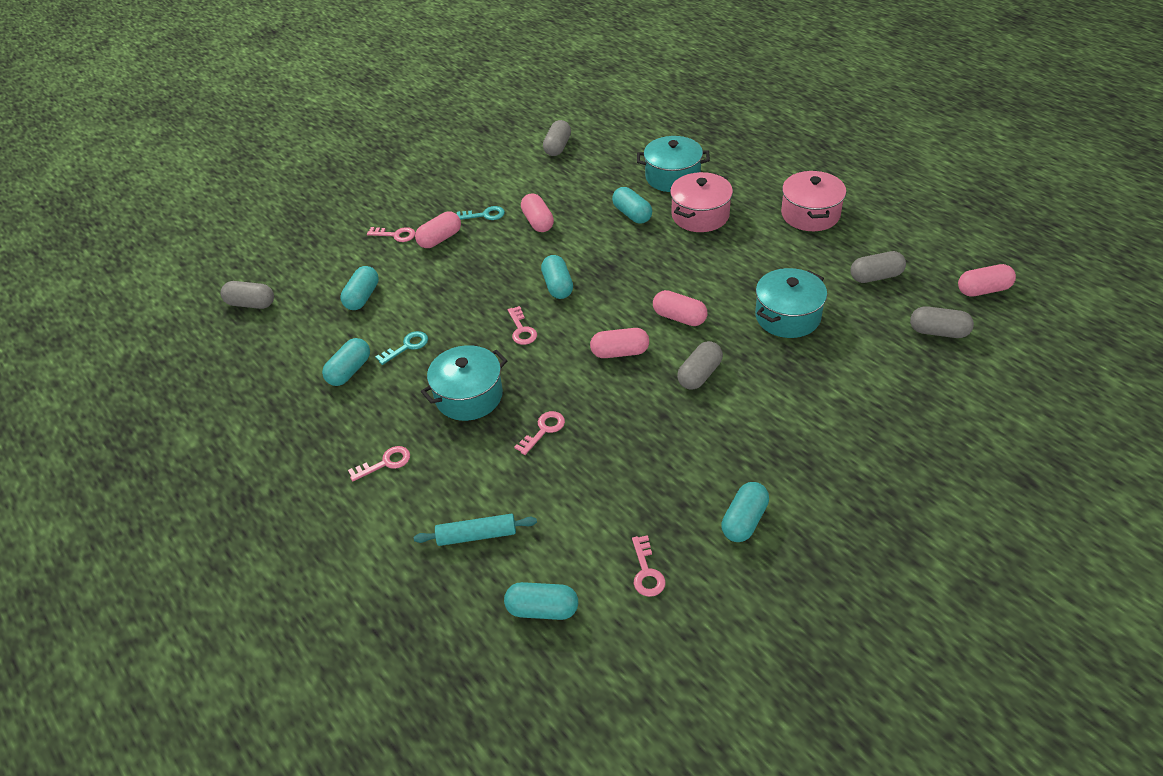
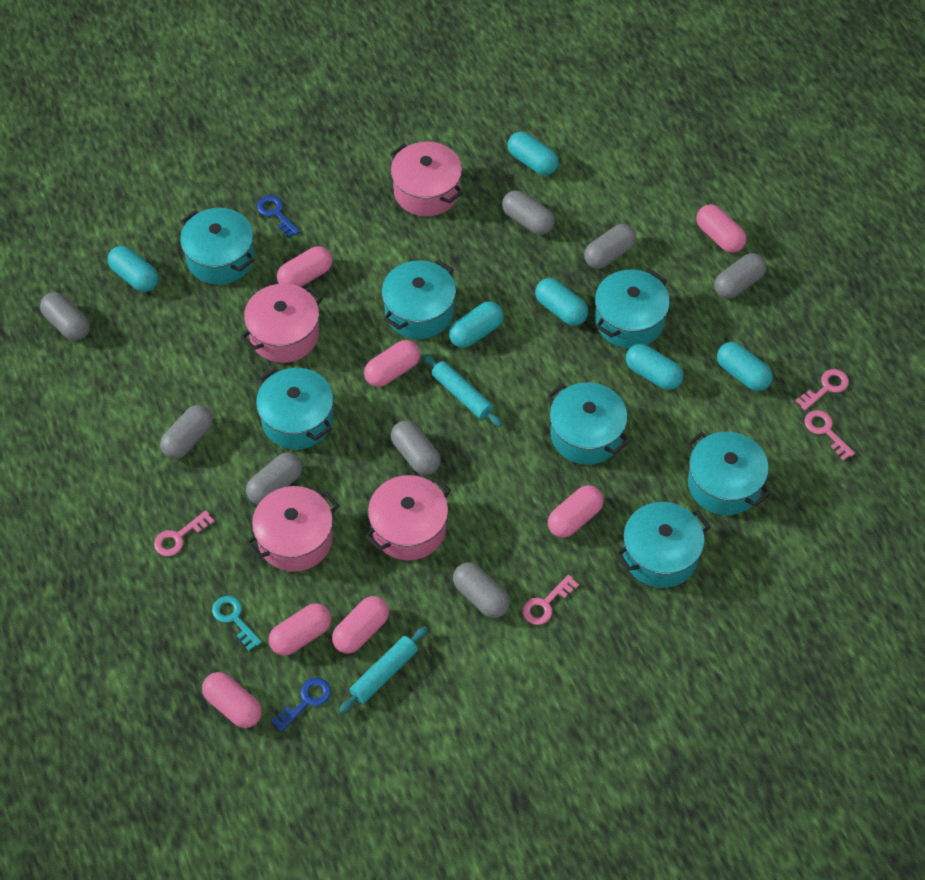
blue key: 0 -> 2
grey capsule: 5 -> 8
pink capsule: 5 -> 7
pink key: 5 -> 4
pink pot: 2 -> 4
turquoise key: 2 -> 1
turquoise pot: 3 -> 7
turquoise rolling pin: 1 -> 2

